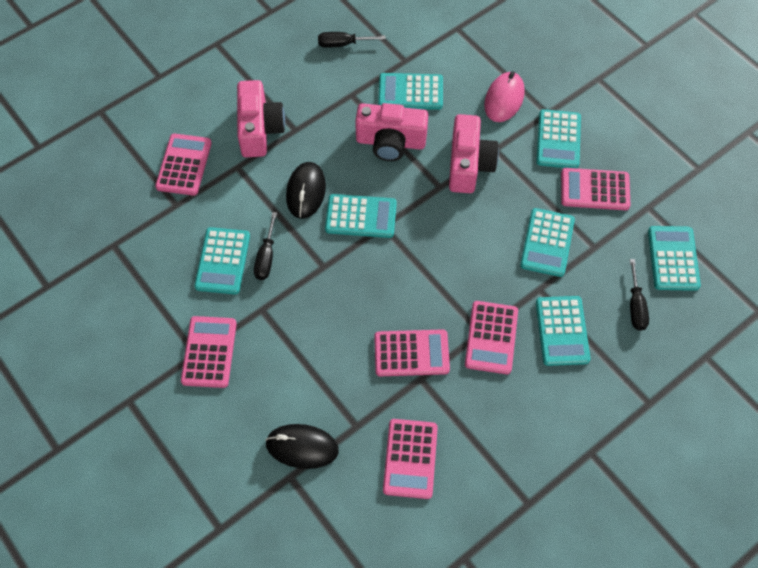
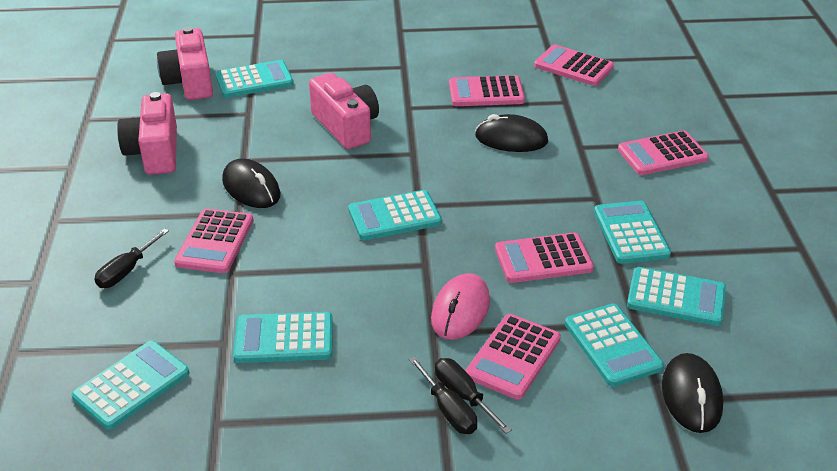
black mouse: 2 -> 3

